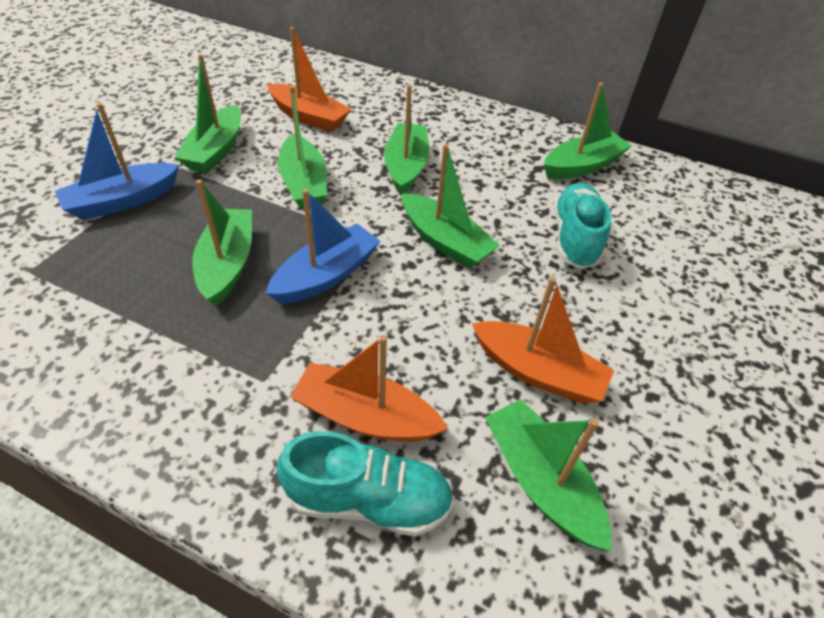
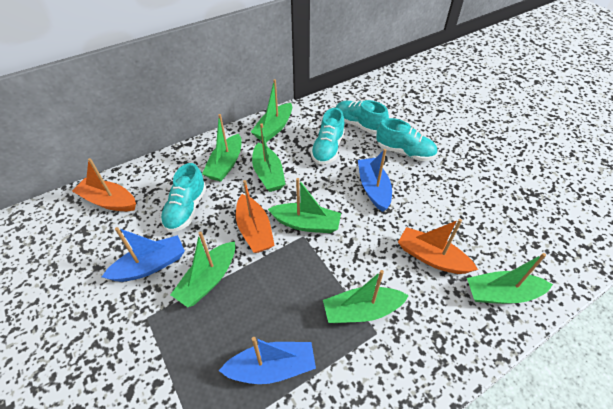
blue boat: 2 -> 3
turquoise shoe: 2 -> 4

